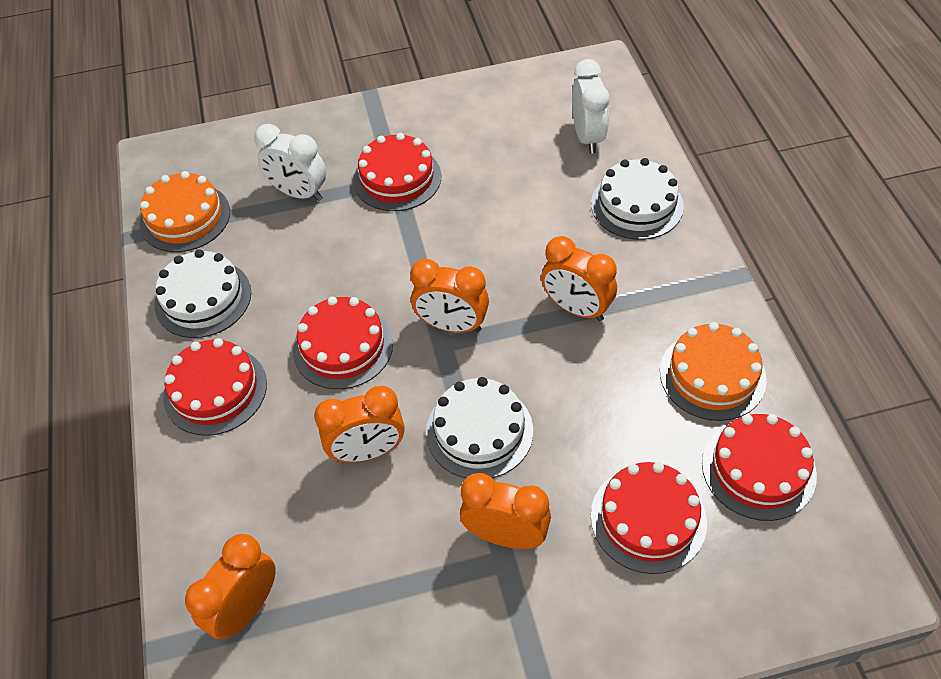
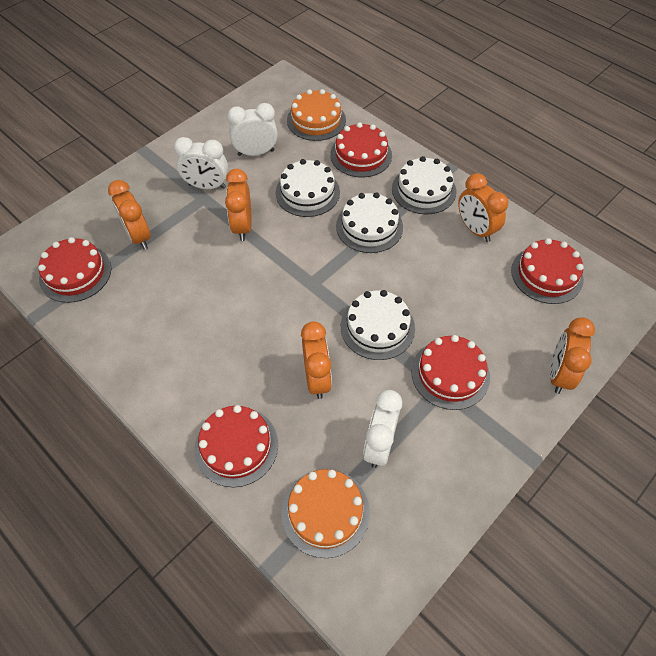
white cake: 3 -> 4
white clock: 2 -> 3

